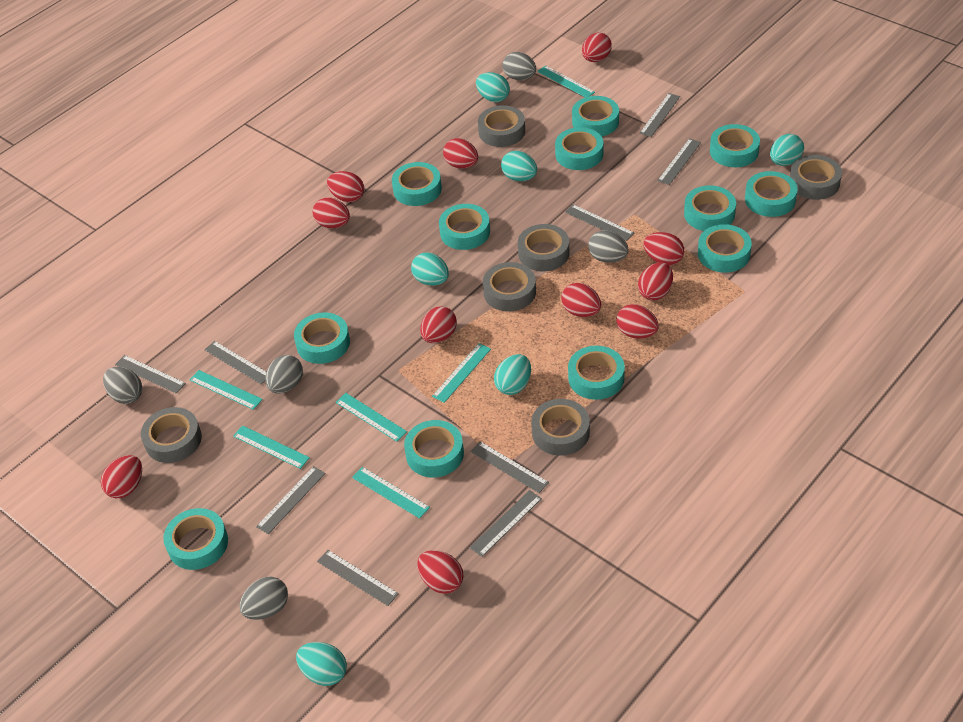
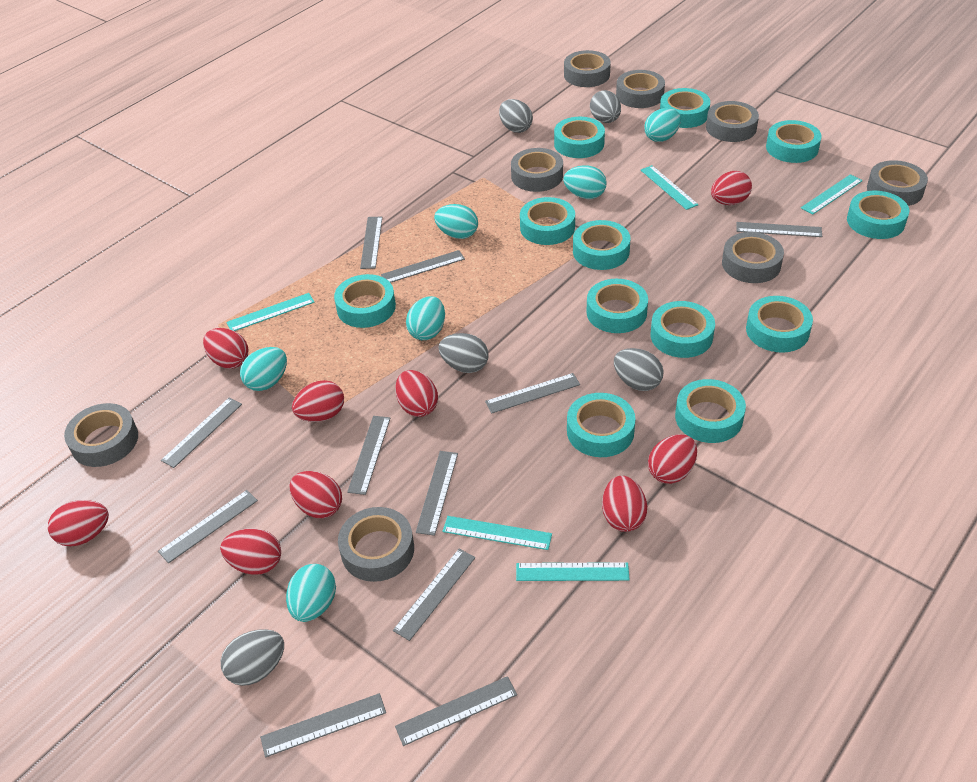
grey ruler: 9 -> 11
grey tape: 6 -> 8
red egg: 11 -> 9
turquoise ruler: 6 -> 5

